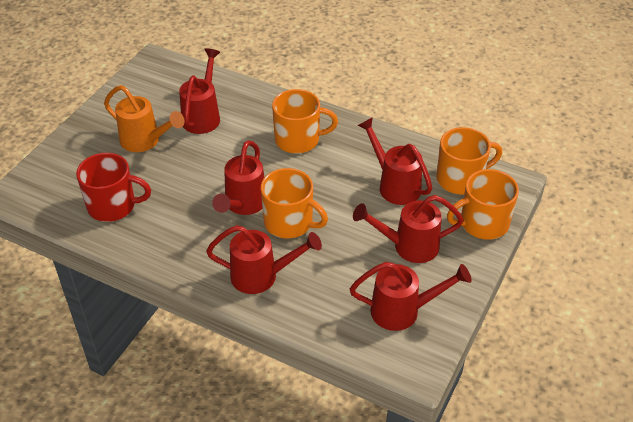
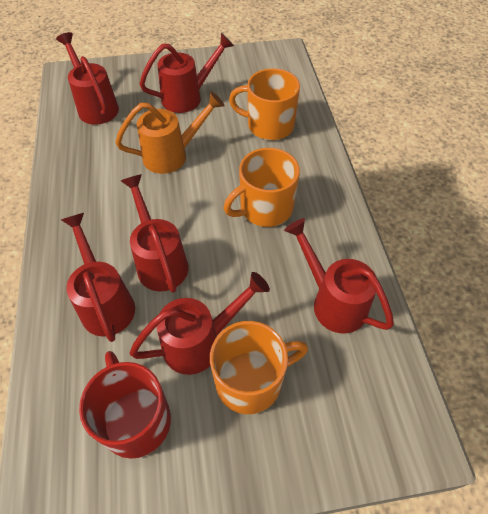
orange mug: 4 -> 3

